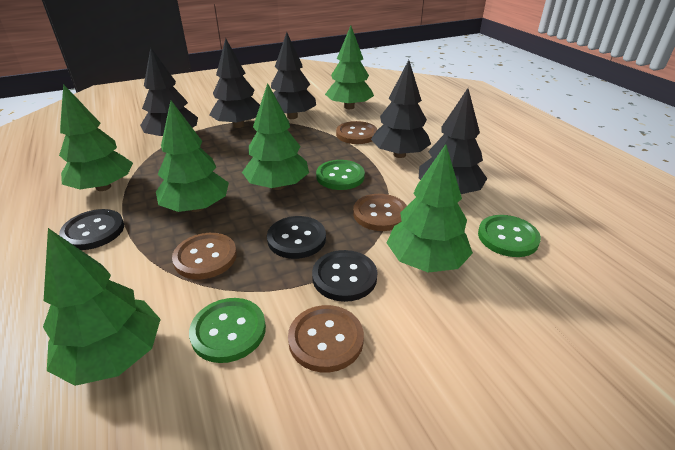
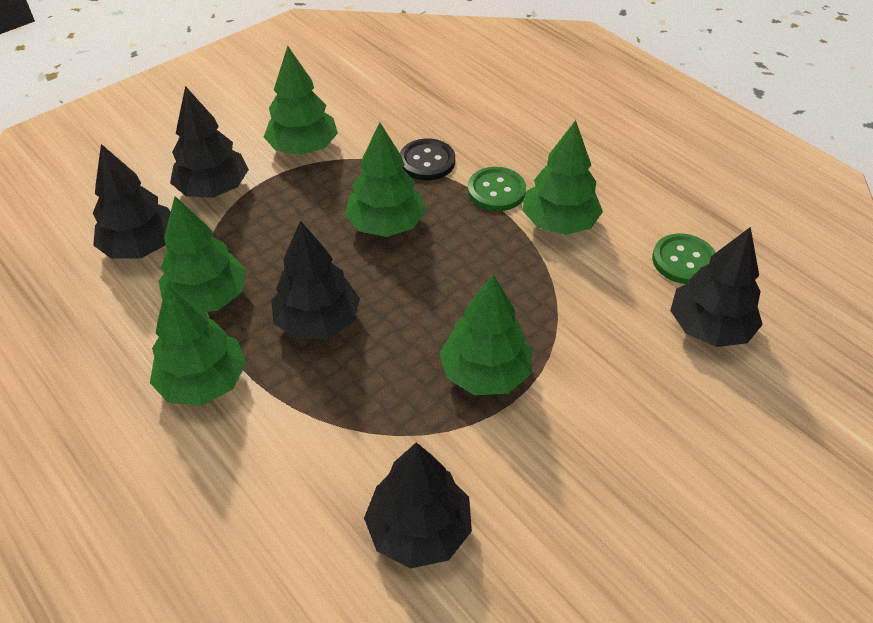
black button: 3 -> 1
brown button: 4 -> 0
green button: 3 -> 2

